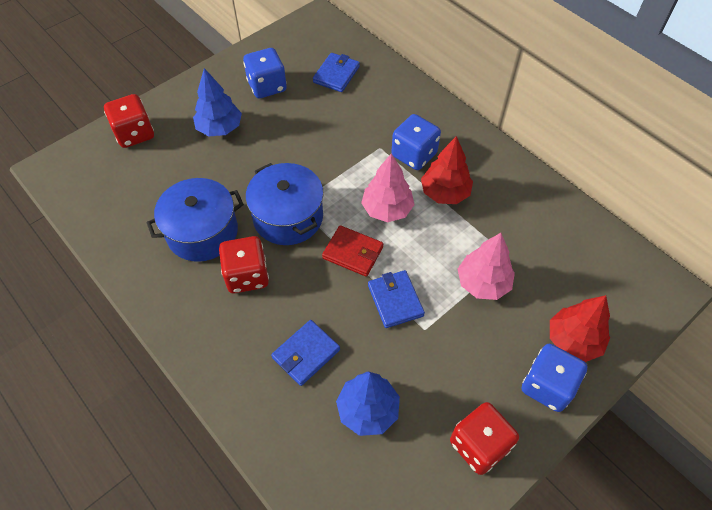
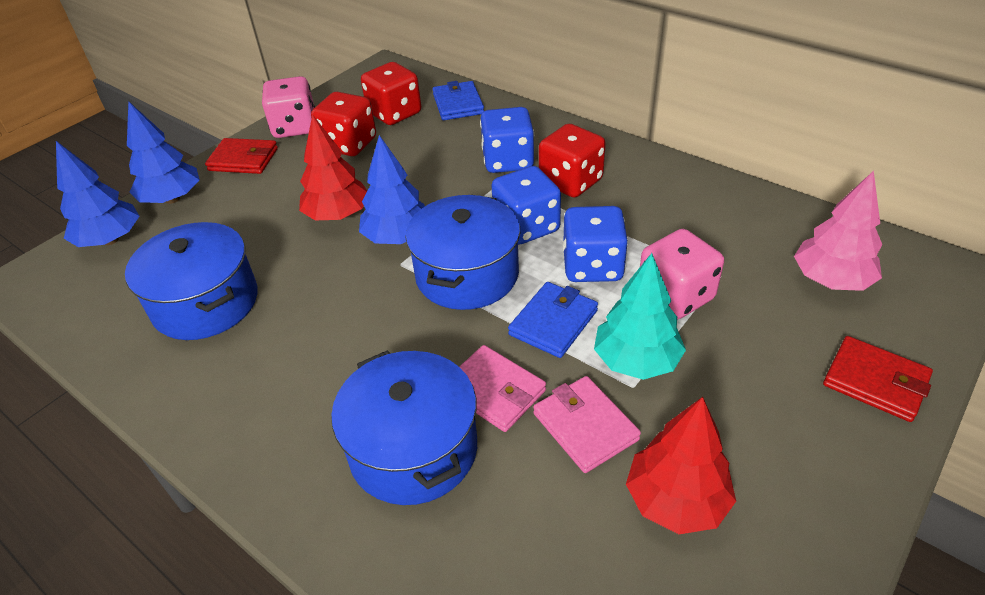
blue pot: 2 -> 3
blue tree: 2 -> 3
blue wallet: 3 -> 2
pink dice: 0 -> 2
pink tree: 2 -> 1
pink wallet: 0 -> 2
red wallet: 1 -> 2
turquoise tree: 0 -> 1

